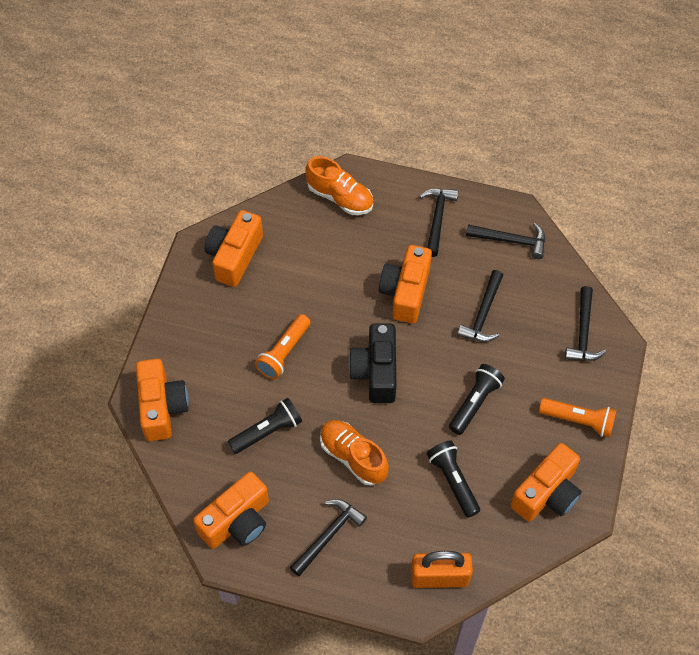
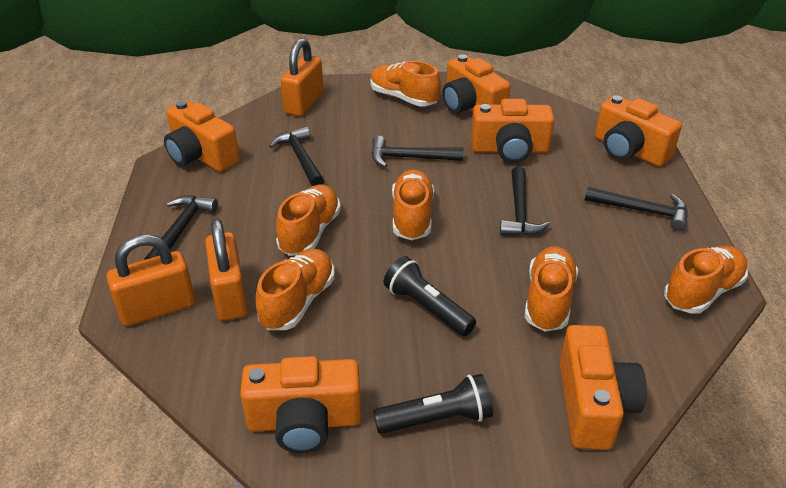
black camera: 1 -> 0
black flashlight: 3 -> 2
orange camera: 5 -> 6
orange flashlight: 2 -> 0
orange padlock: 1 -> 3
orange shoe: 2 -> 6

